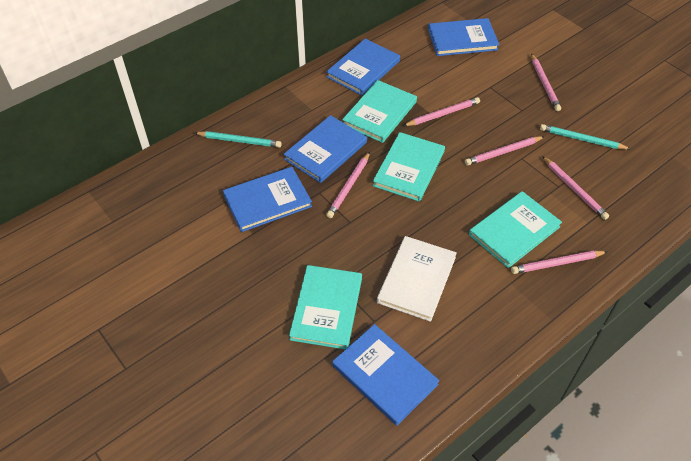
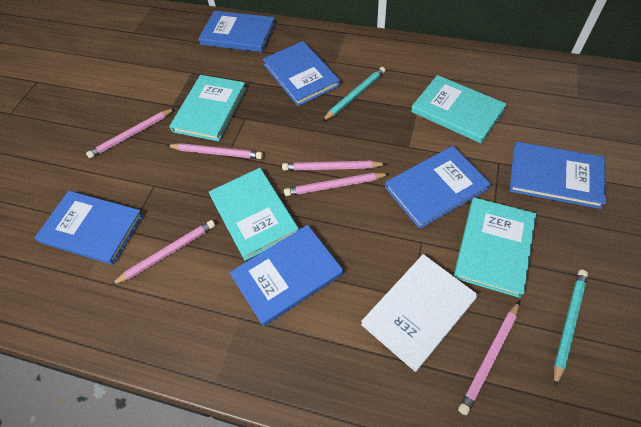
blue book: 5 -> 6

